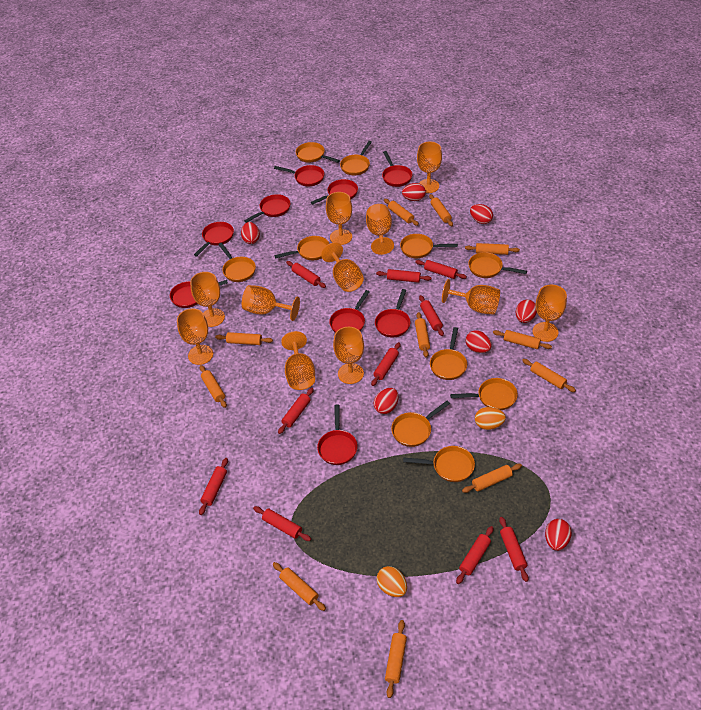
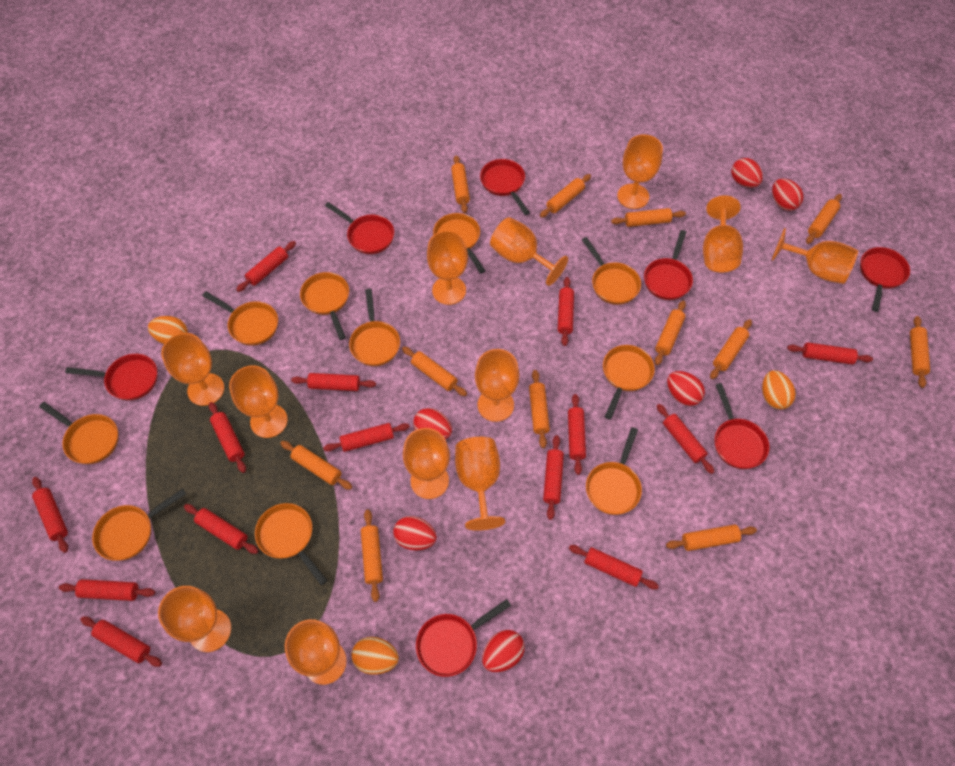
orange egg: 2 -> 3
orange goblet: 11 -> 12
orange rolling pin: 11 -> 12
red egg: 7 -> 6
red pan: 9 -> 7
red rolling pin: 10 -> 14

